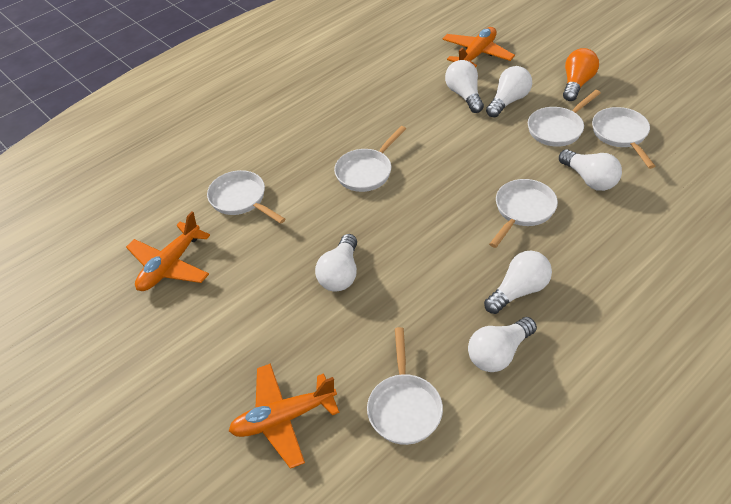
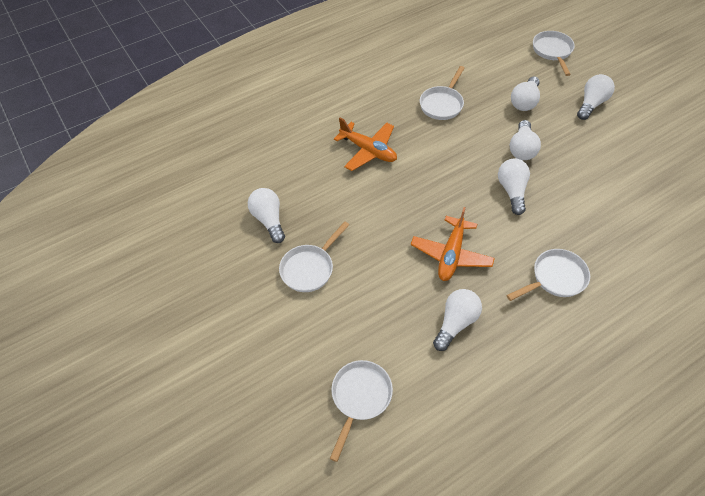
orange light bulb: 1 -> 0
orange plane: 3 -> 2
white pan: 6 -> 5

